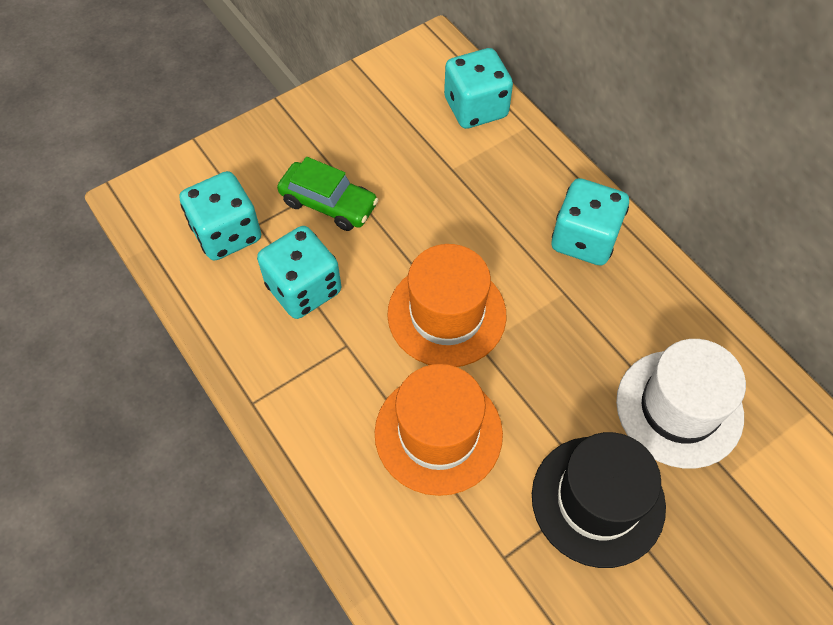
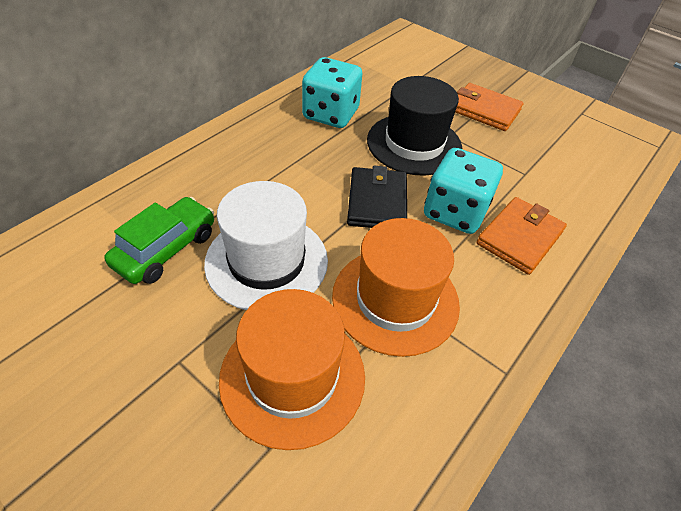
black wallet: 0 -> 1
orange wallet: 0 -> 2
turquoise dice: 4 -> 2

